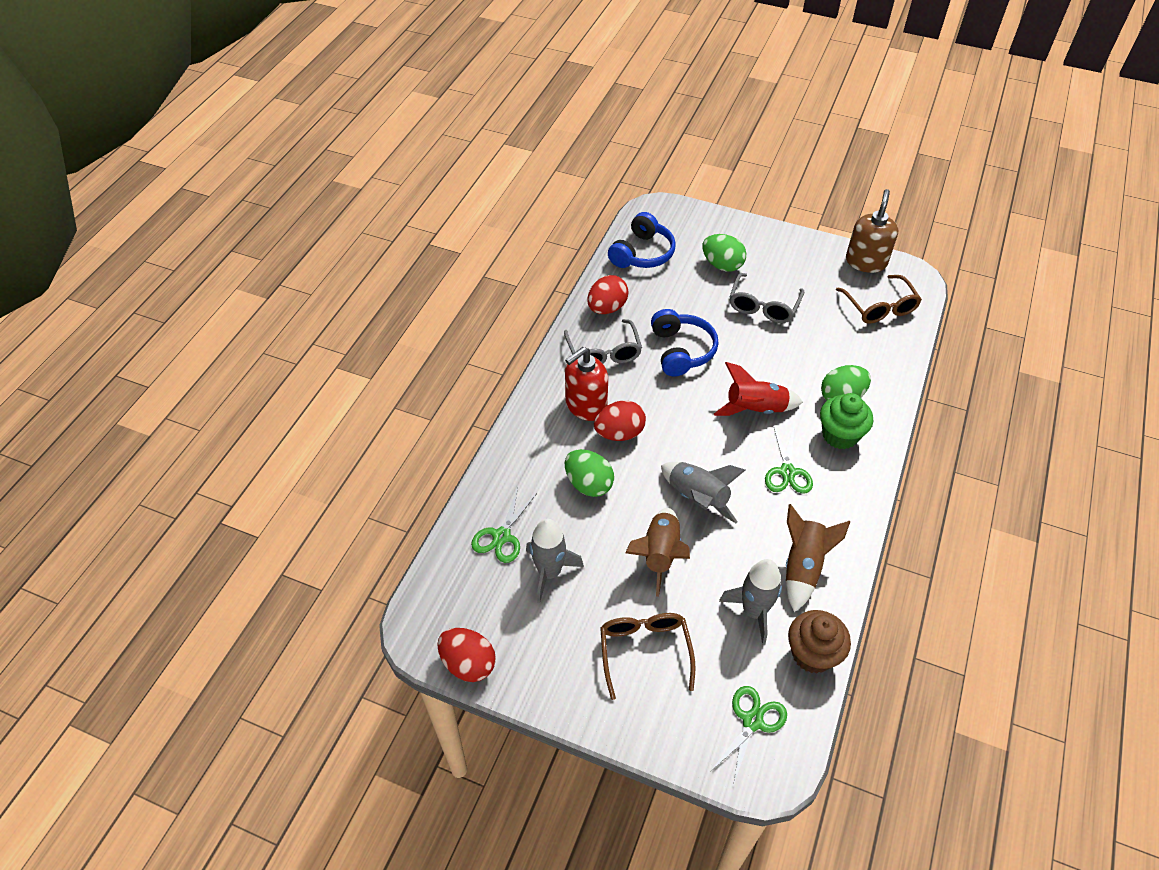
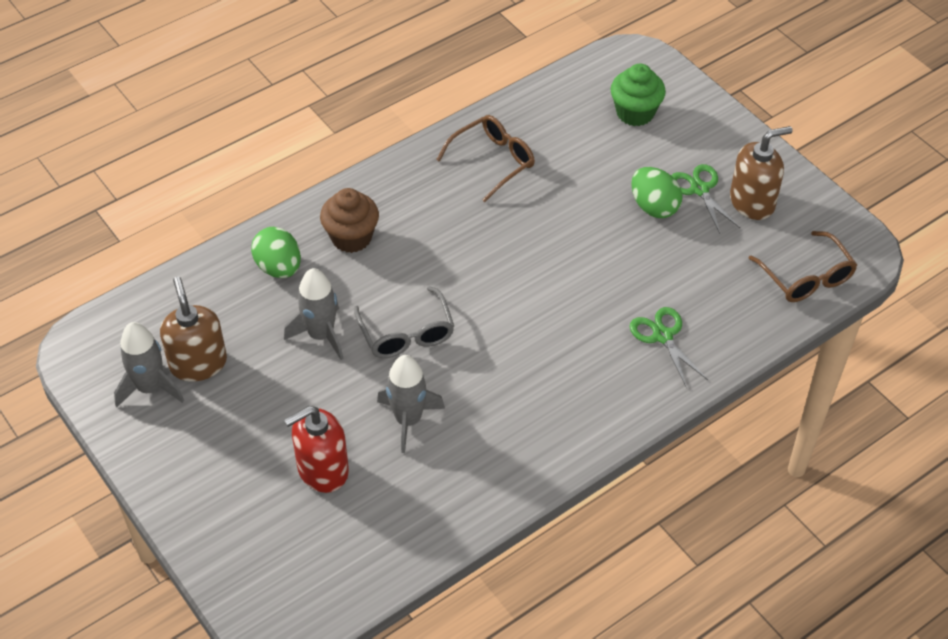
blue headphones: 2 -> 0
brown rocket: 2 -> 0
brown soap dispenser: 1 -> 2
green egg: 3 -> 2
green scissors: 3 -> 2
grey glasses: 2 -> 1
red egg: 3 -> 0
red rocket: 1 -> 0

